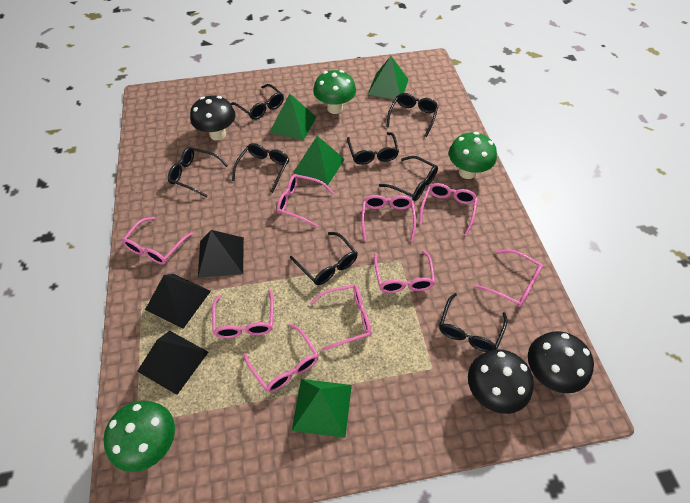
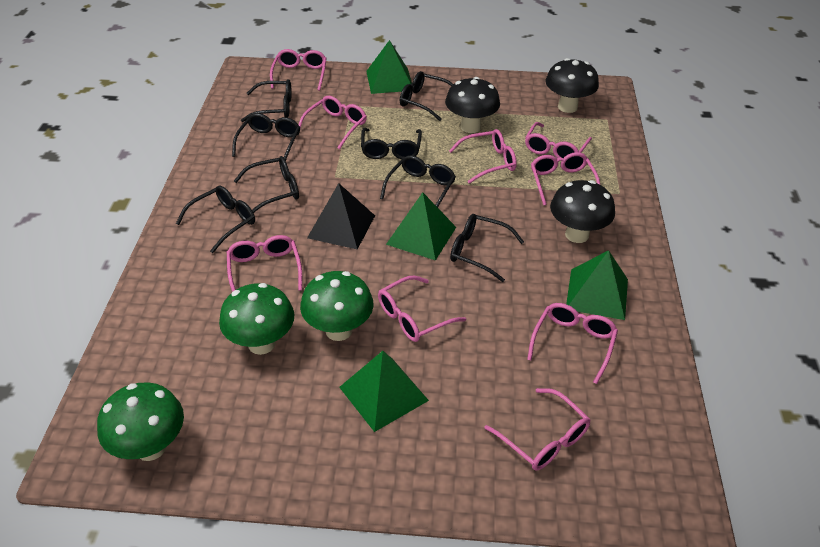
black pyramid: 3 -> 1

